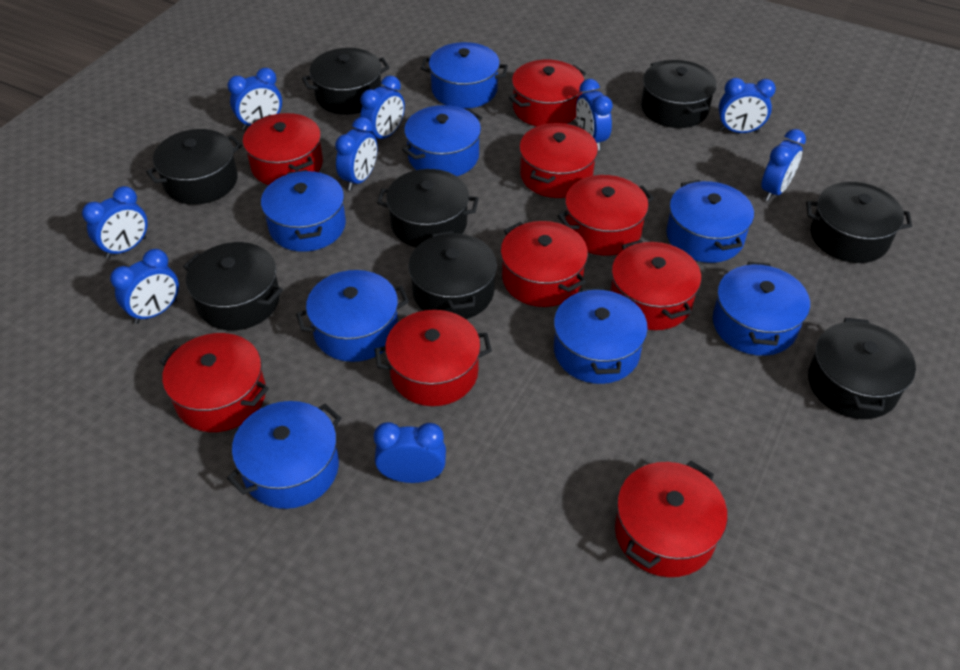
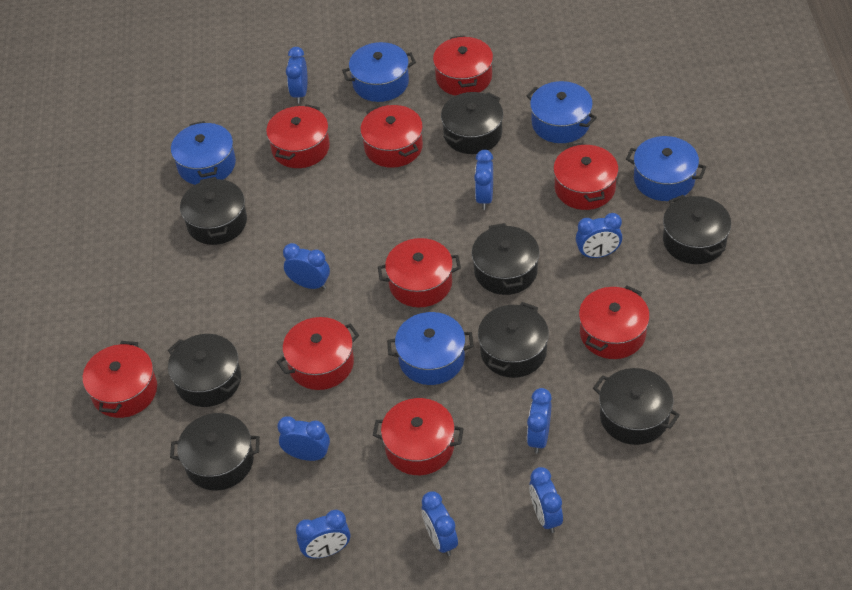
blue pot: 8 -> 5

